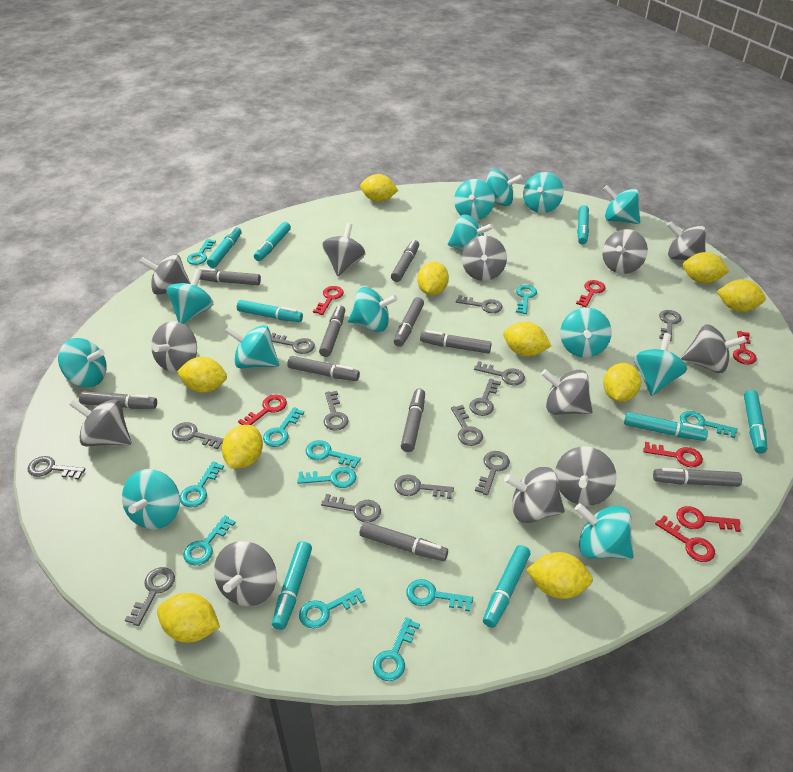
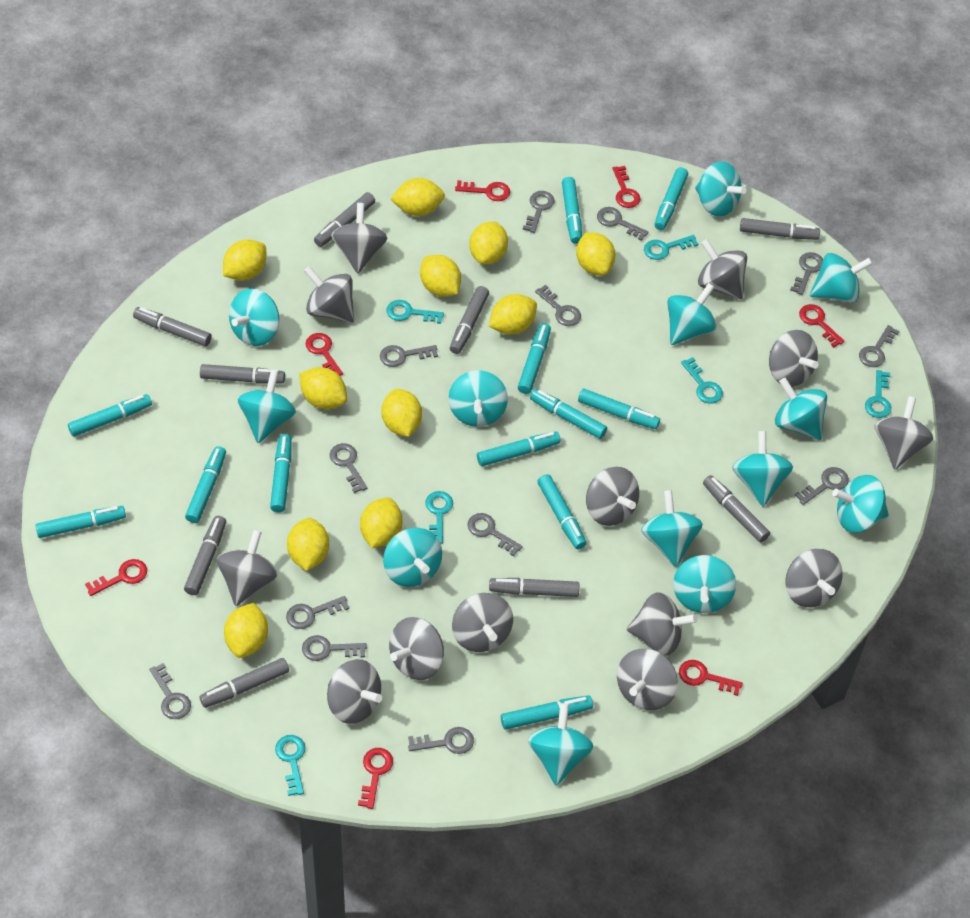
grey marker: 10 -> 9
grey spinning top: 12 -> 13
turquoise key: 11 -> 6
turquoise marker: 8 -> 12
yellow lemon: 10 -> 11

